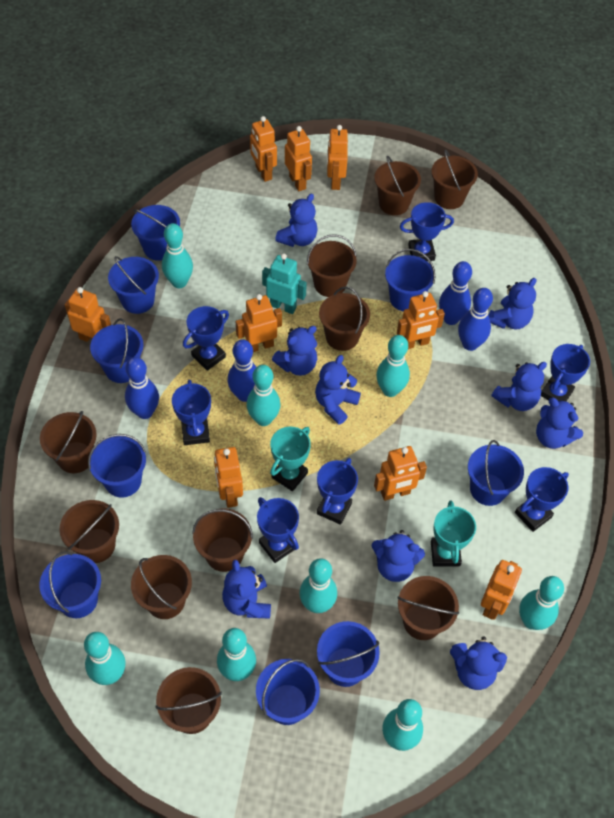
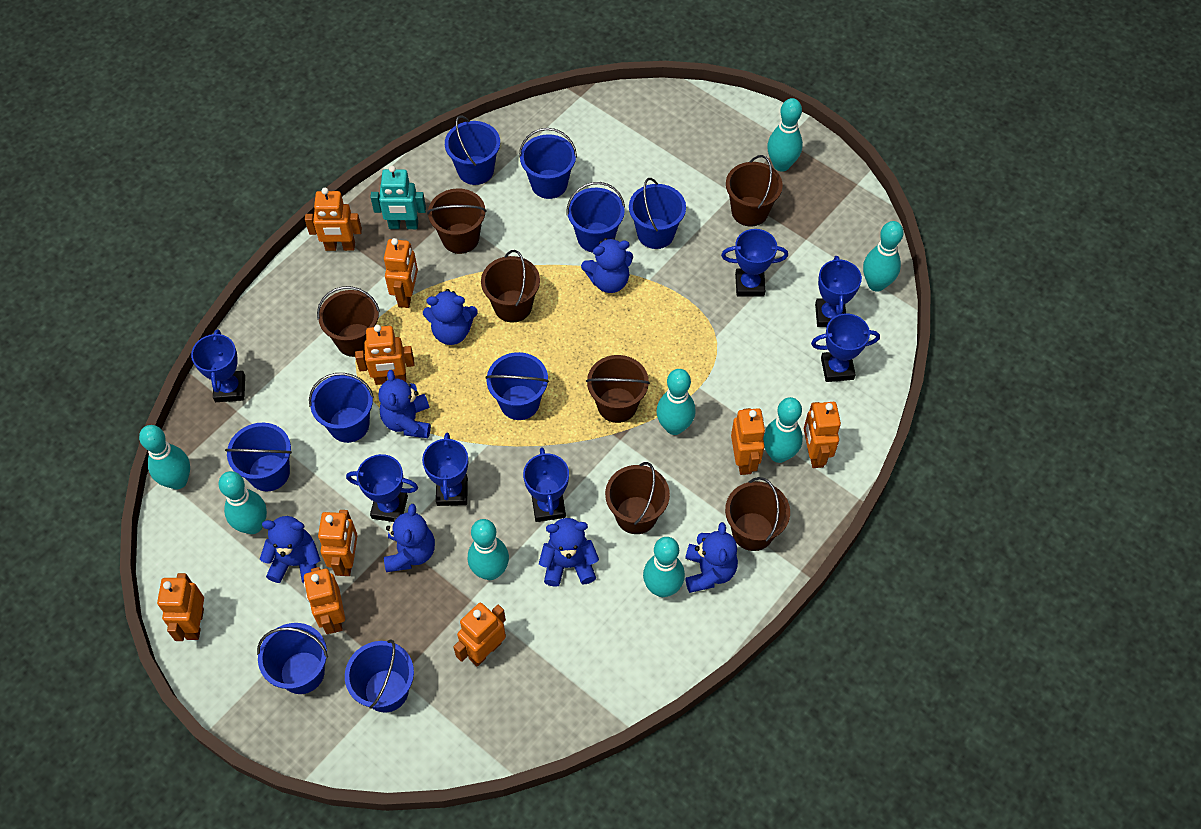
blue bowling pin: 4 -> 0
blue teddy bear: 9 -> 7
brown bucket: 10 -> 7
turquoise trophy: 2 -> 0

